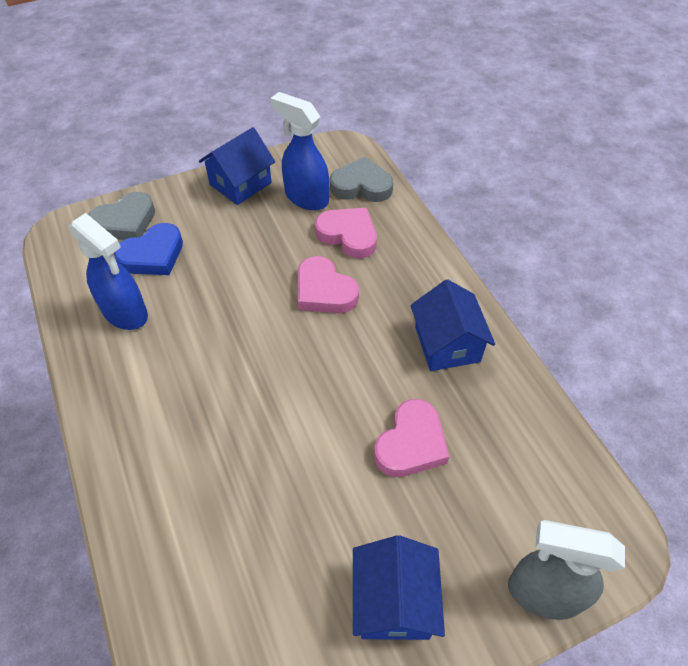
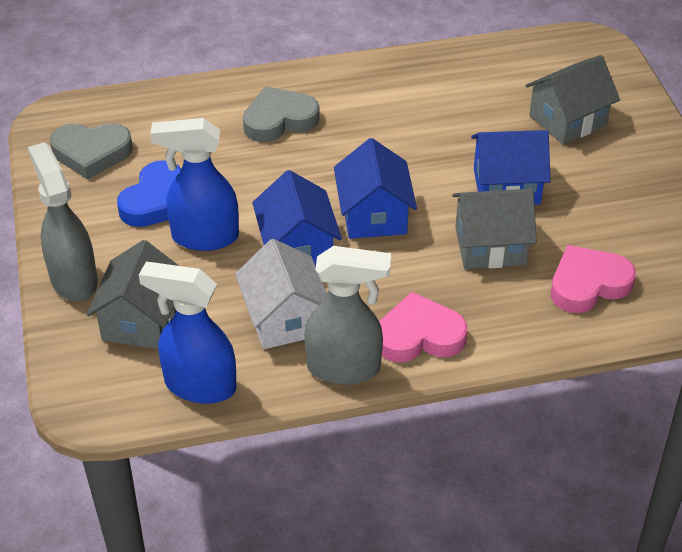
grey house: 0 -> 3
grey spray bottle: 1 -> 2
pink heart: 3 -> 2
white house: 0 -> 1

